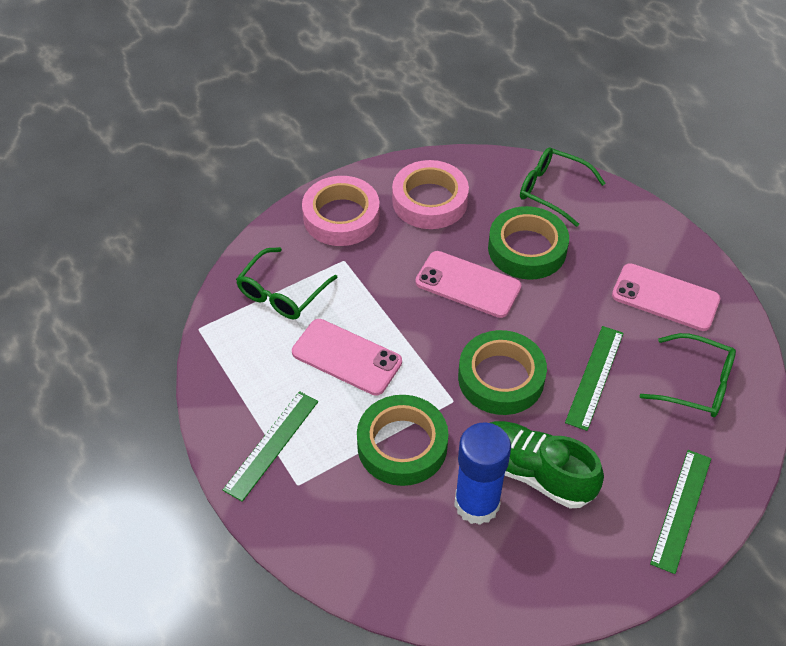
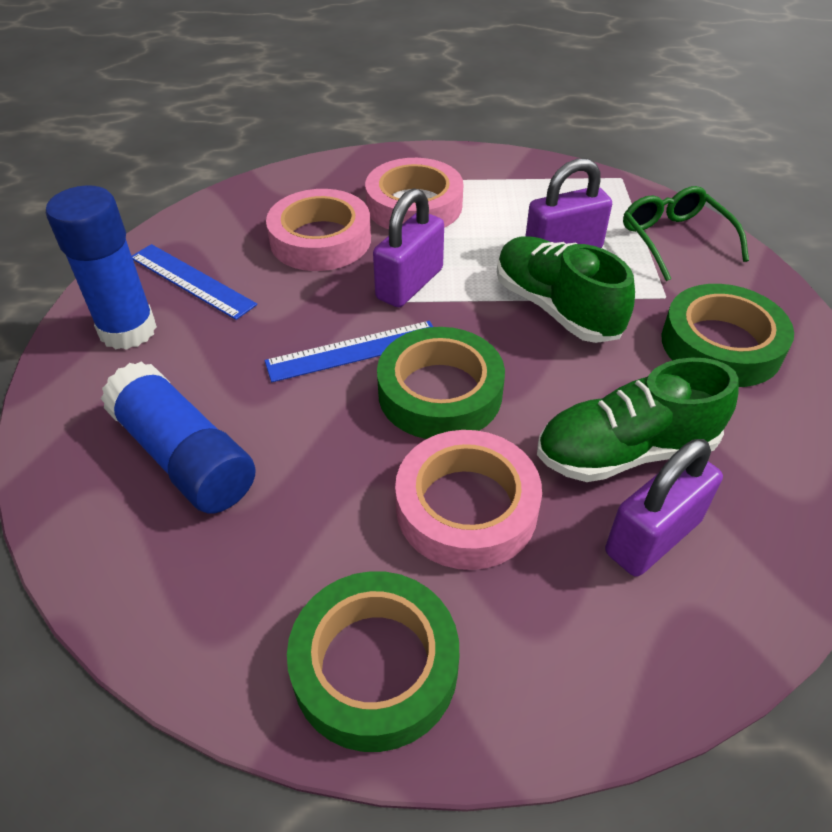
blue glue stick: 1 -> 2
blue ruler: 0 -> 2
green glasses: 3 -> 1
green ruler: 3 -> 0
green shoe: 1 -> 2
pink phone: 3 -> 0
pink tape: 2 -> 3
purple padlock: 0 -> 3

